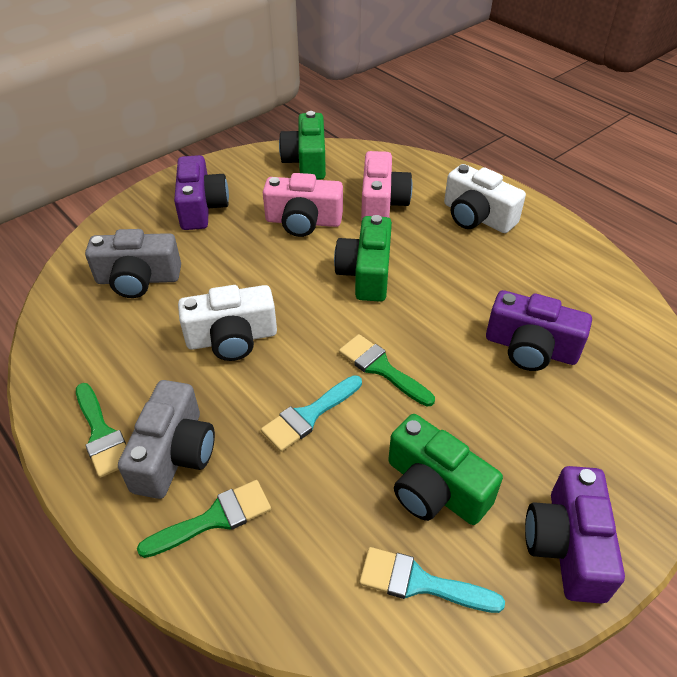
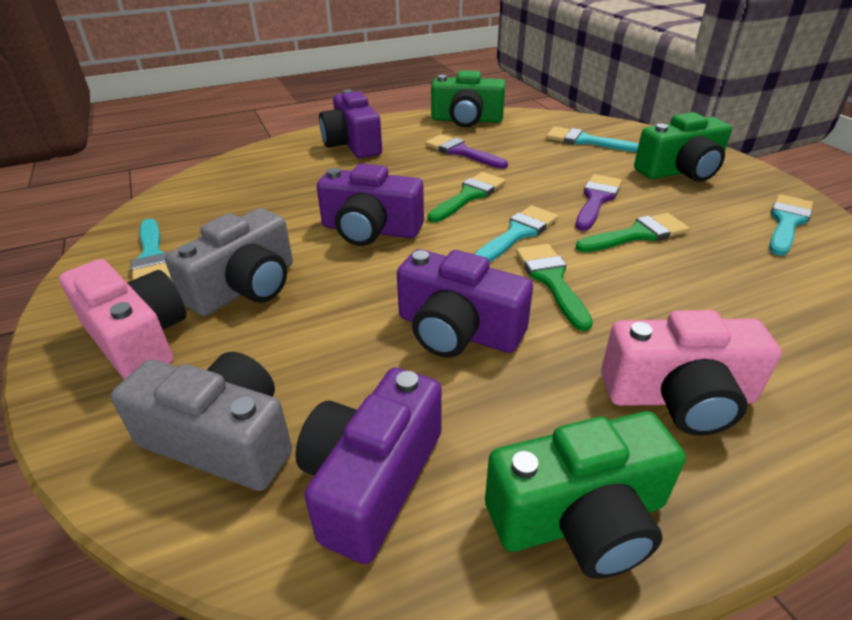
purple brush: 0 -> 2
purple camera: 3 -> 4
turquoise brush: 2 -> 4
white camera: 2 -> 0

